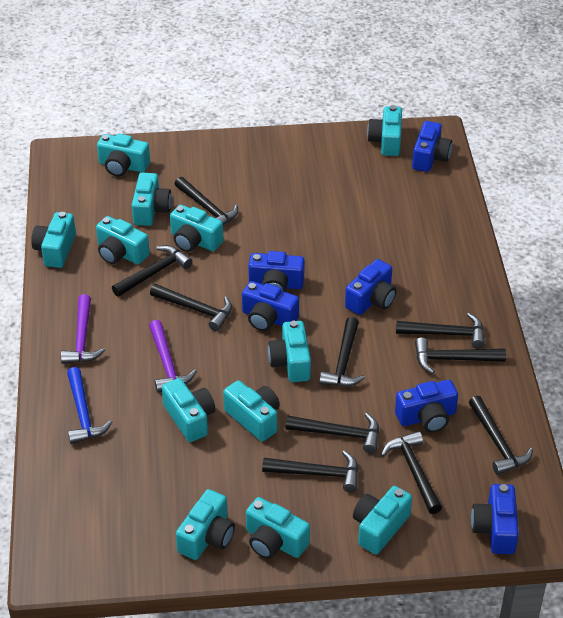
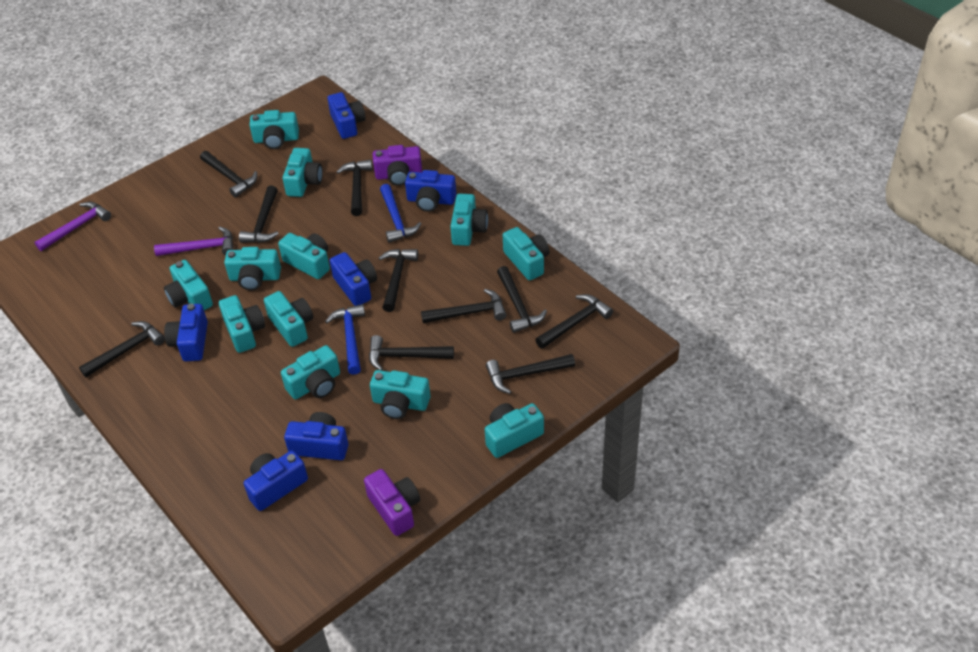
blue hammer: 1 -> 2
purple camera: 0 -> 2

